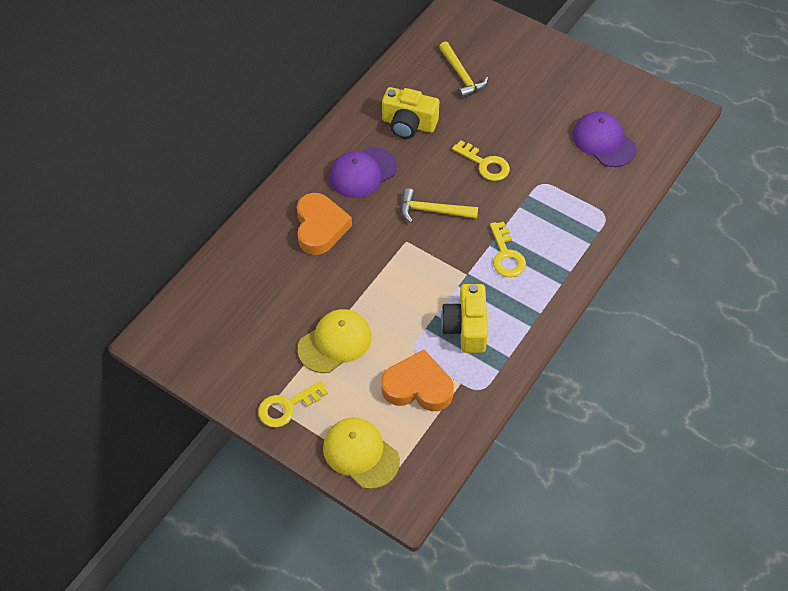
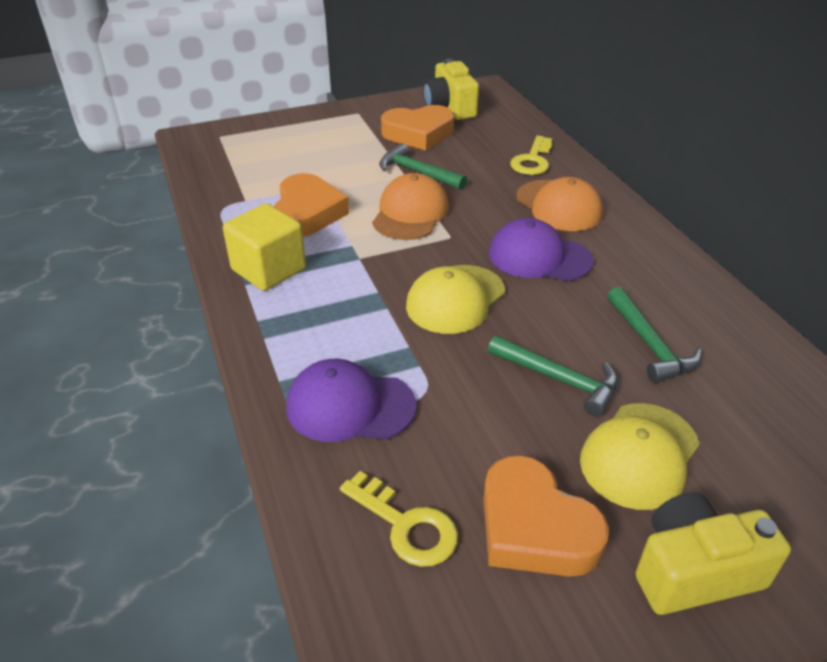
green hammer: 0 -> 3
orange cap: 0 -> 2
orange heart: 2 -> 3
yellow cube: 0 -> 1
yellow hammer: 2 -> 0
yellow key: 3 -> 2

